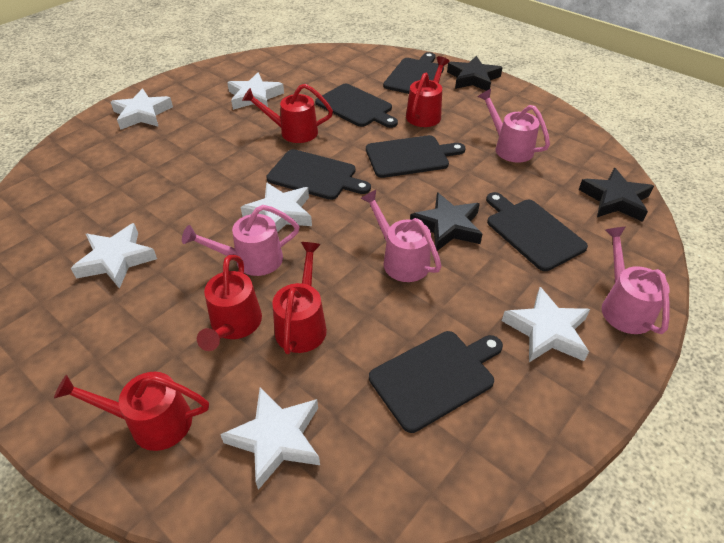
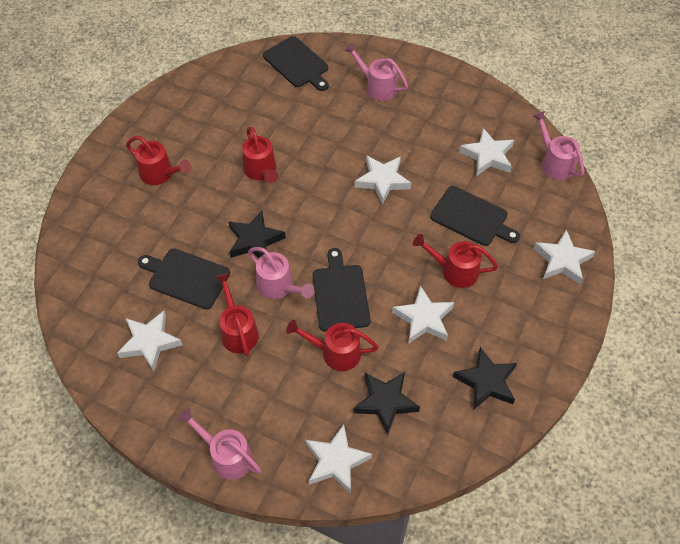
black cutting board: 6 -> 4

